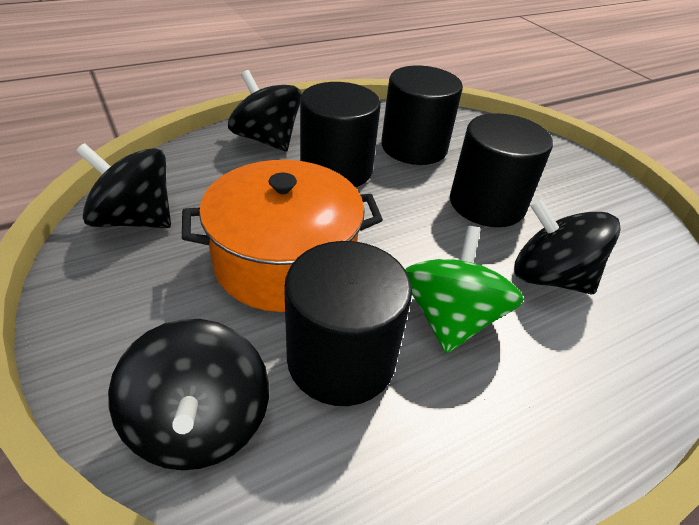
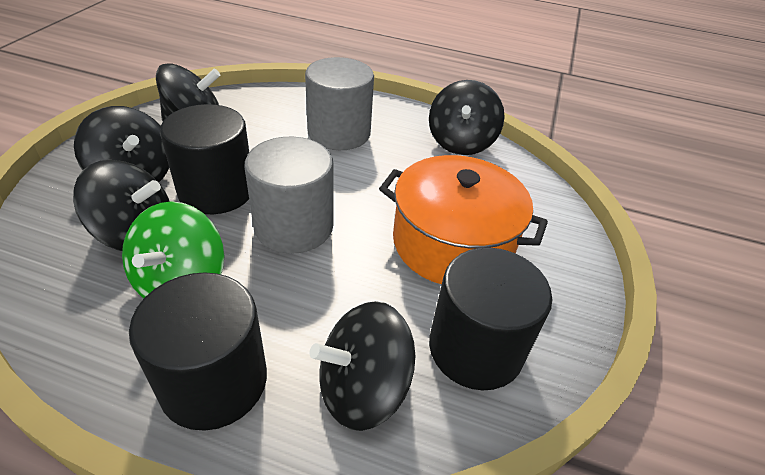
black cylinder: 4 -> 3
black spinning top: 4 -> 5
grey cylinder: 0 -> 2

